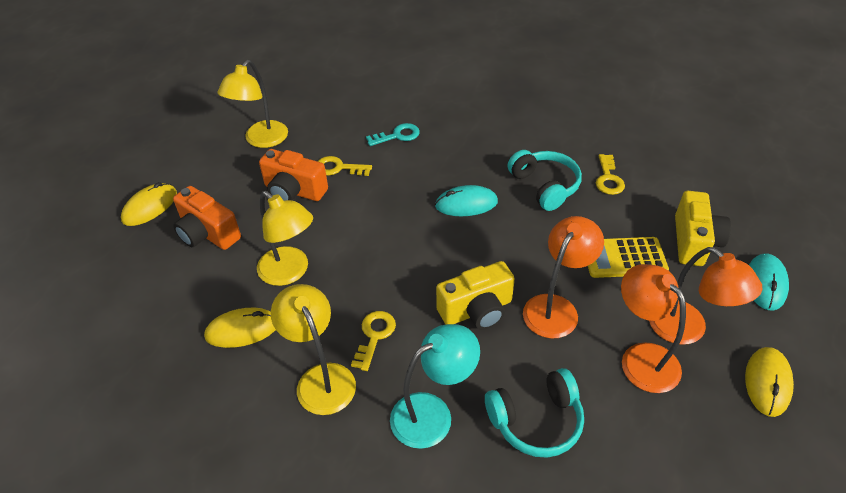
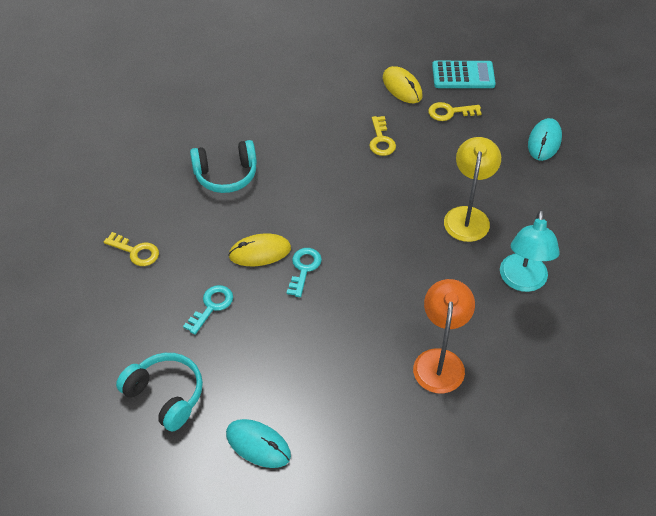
orange camera: 2 -> 0
orange lamp: 3 -> 1
turquoise calculator: 0 -> 1
turquoise key: 1 -> 2
yellow calculator: 1 -> 0
yellow camera: 2 -> 0
yellow lamp: 3 -> 1
yellow mouse: 3 -> 2

